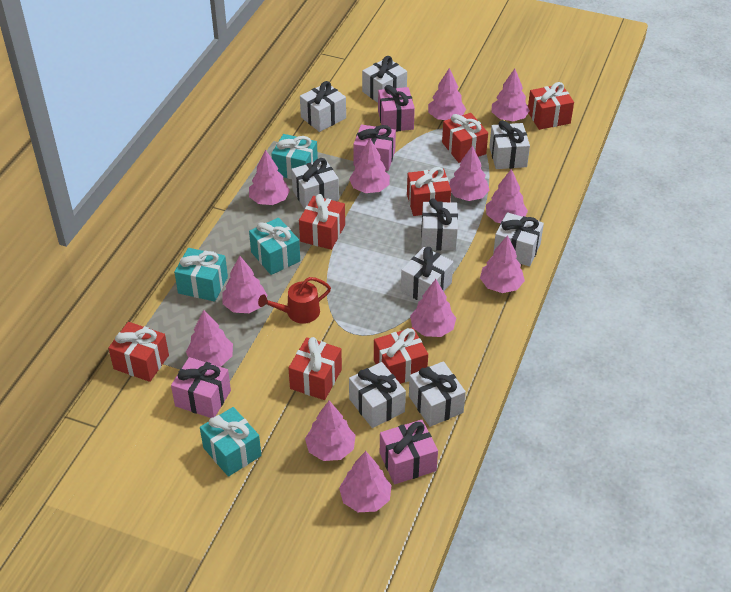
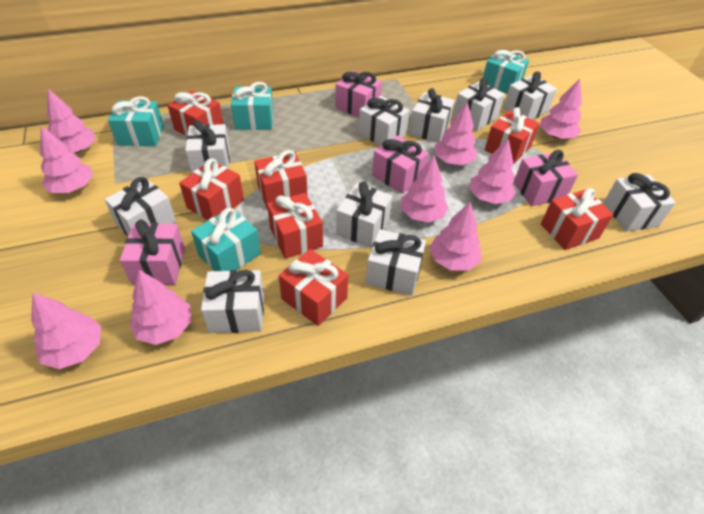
pink tree: 12 -> 9
red watering can: 1 -> 0
white gift: 9 -> 10

